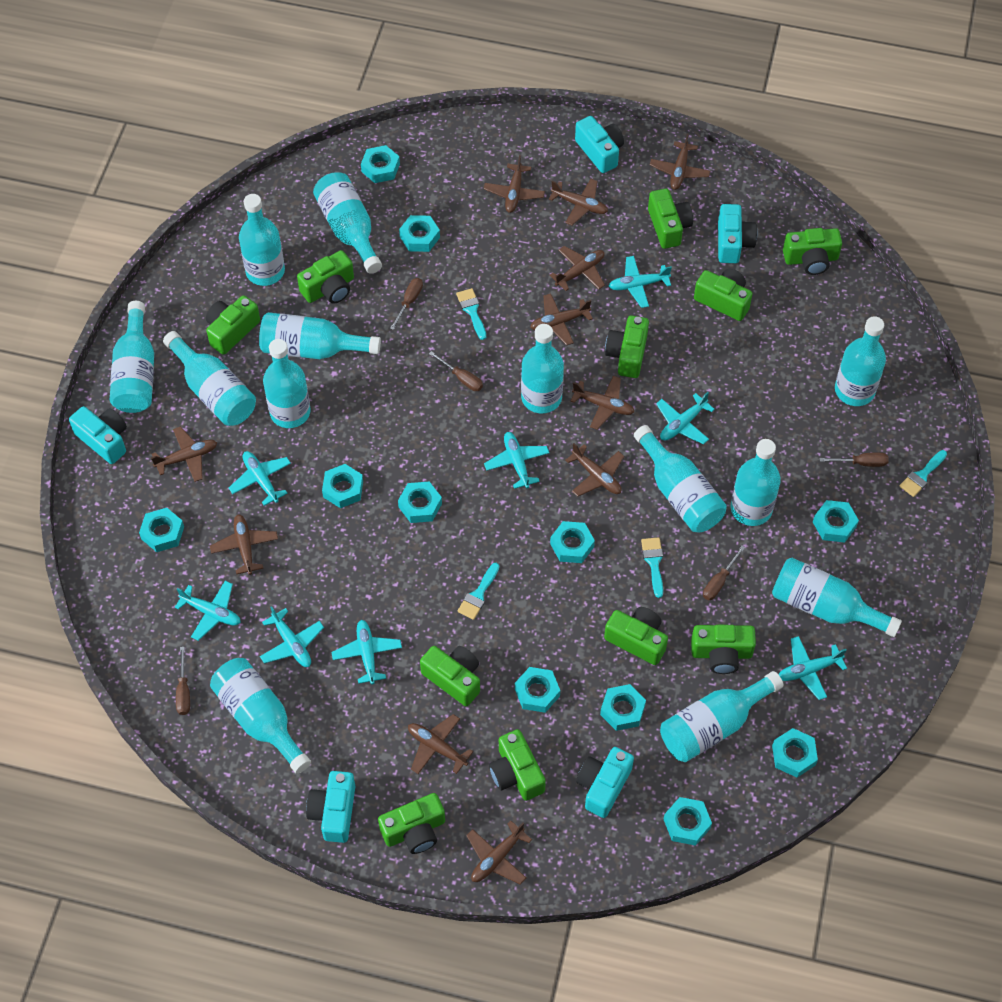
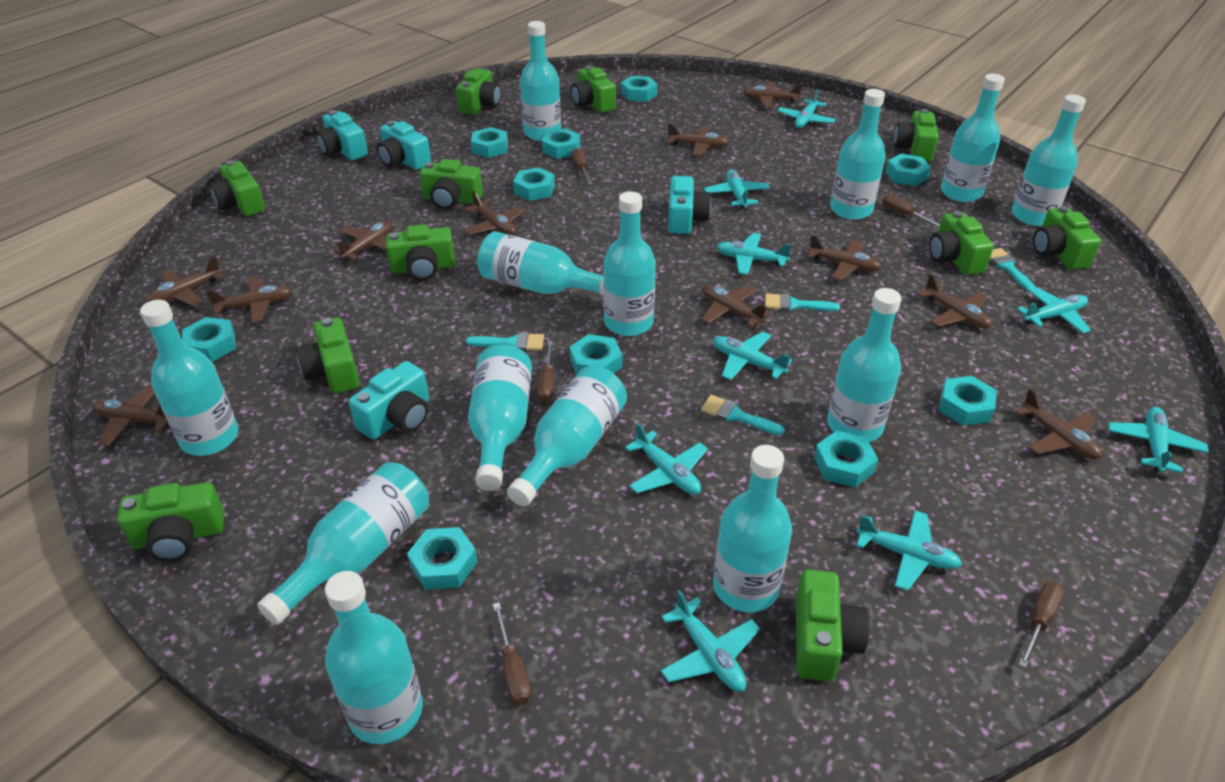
turquoise camera: 5 -> 4
turquoise nut: 11 -> 10
turquoise plane: 8 -> 9

